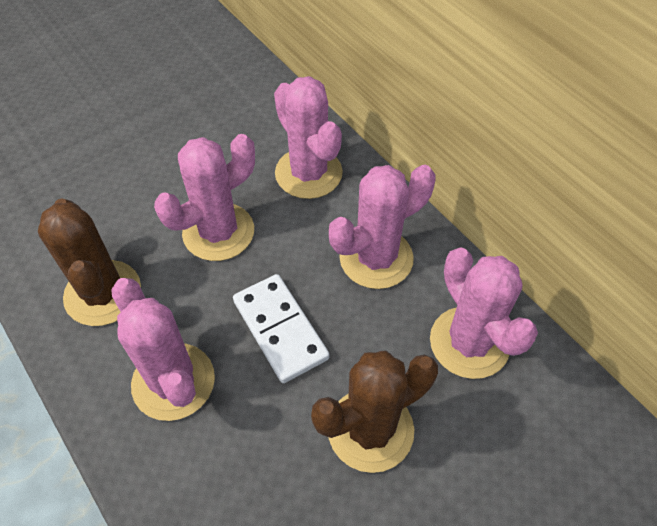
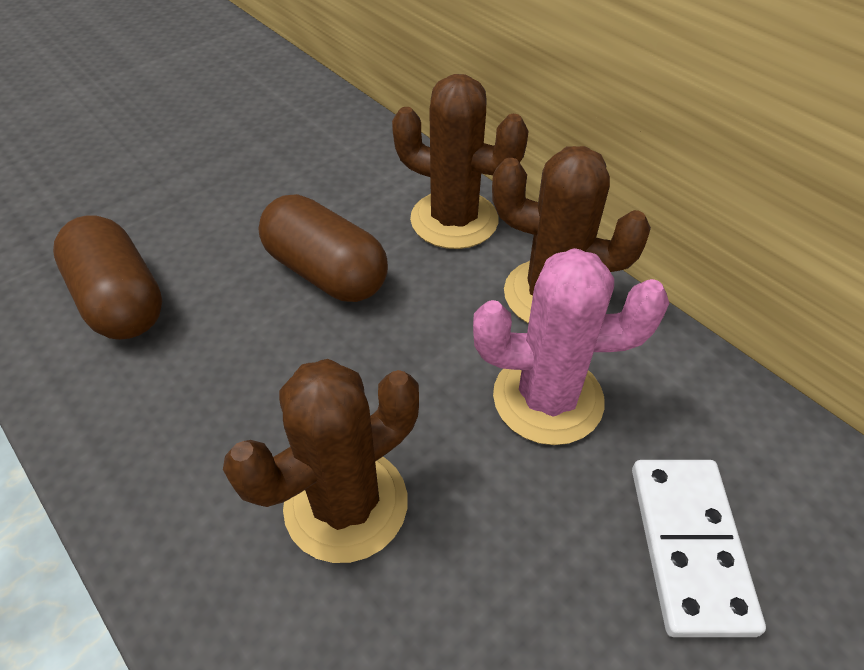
brown cactus: 2 -> 3
brown capsule: 0 -> 2
pink cactus: 5 -> 1

